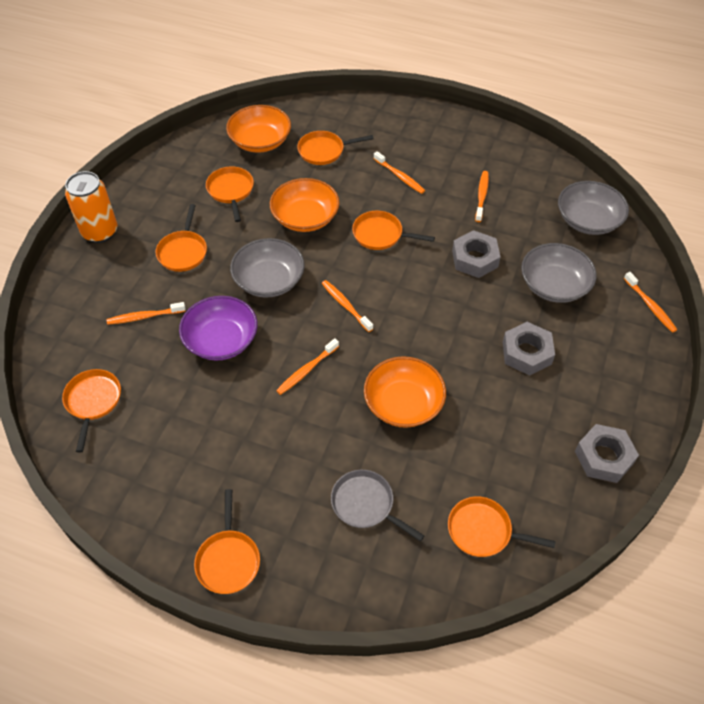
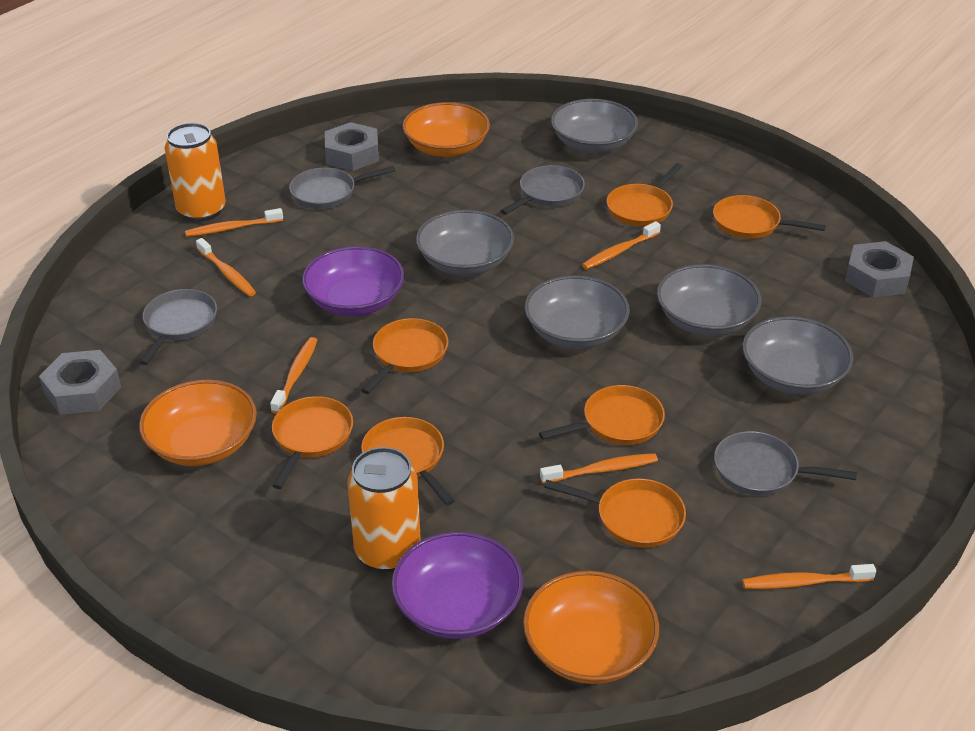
grey bowl: 3 -> 5
grey pan: 1 -> 4
orange can: 1 -> 2
purple bowl: 1 -> 2

